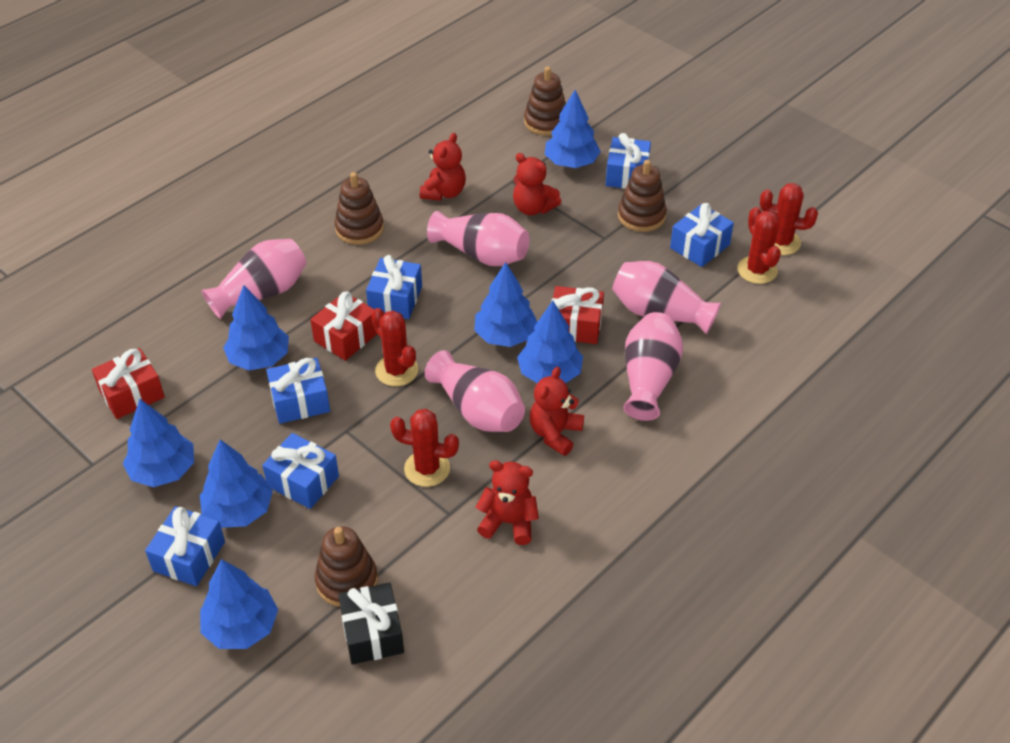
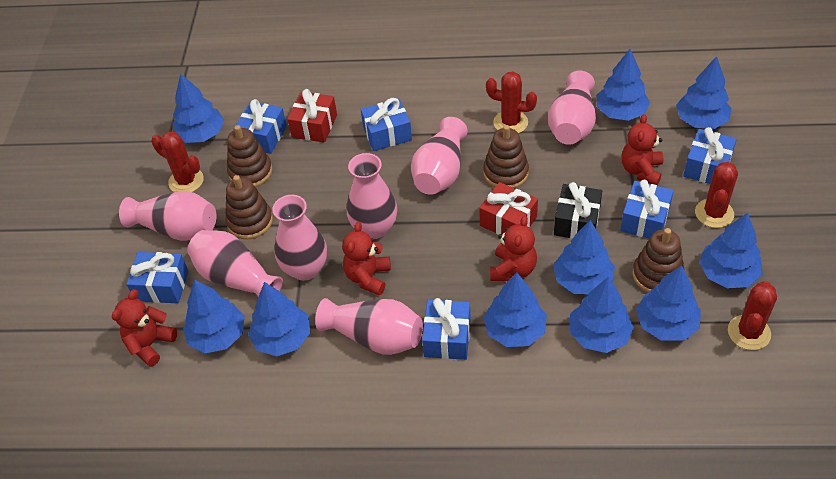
blue tree: 7 -> 10
pink vase: 5 -> 7
red gift: 3 -> 2

